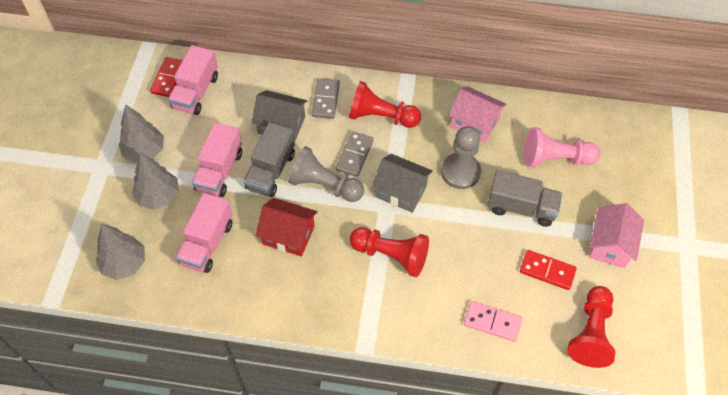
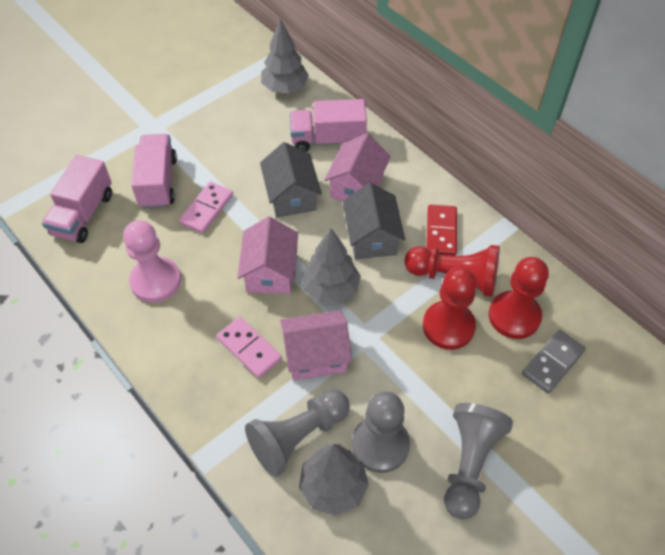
grey domino: 2 -> 1
grey pawn: 2 -> 3
grey truck: 2 -> 0
pink domino: 1 -> 2
pink house: 2 -> 3
red domino: 2 -> 1
red house: 1 -> 0

